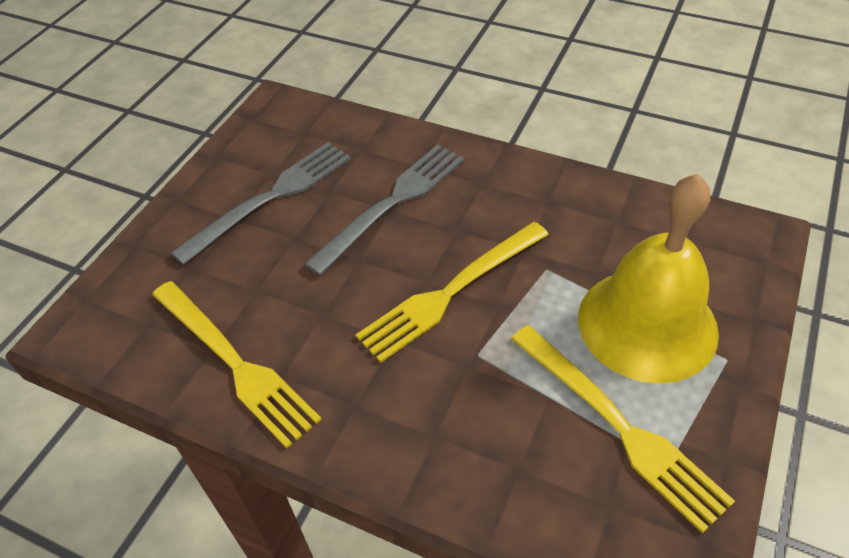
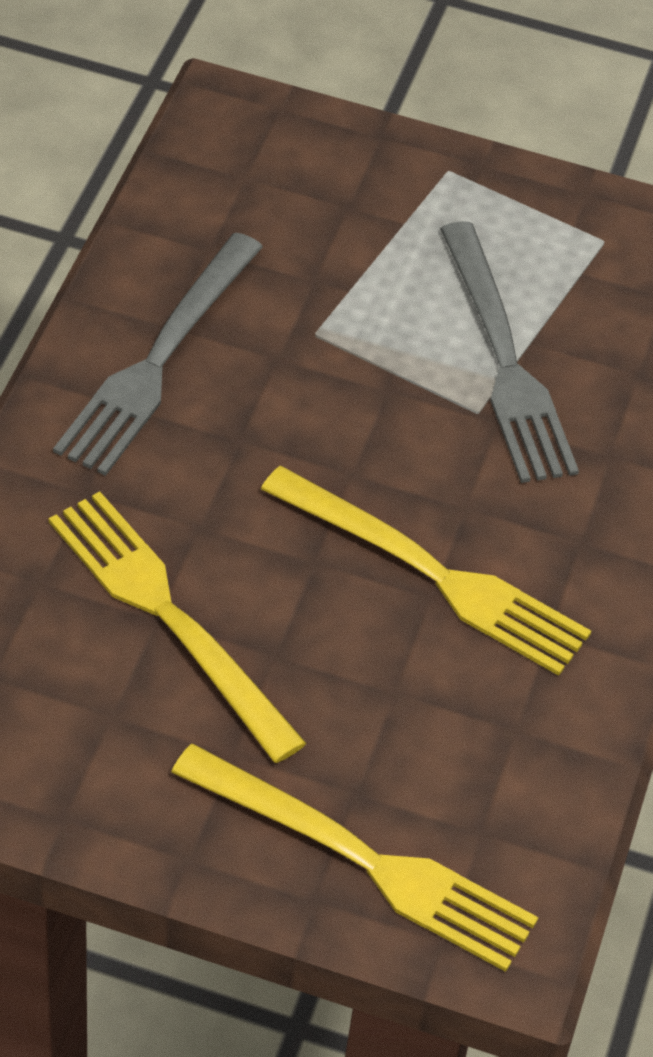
yellow bell: 1 -> 0

